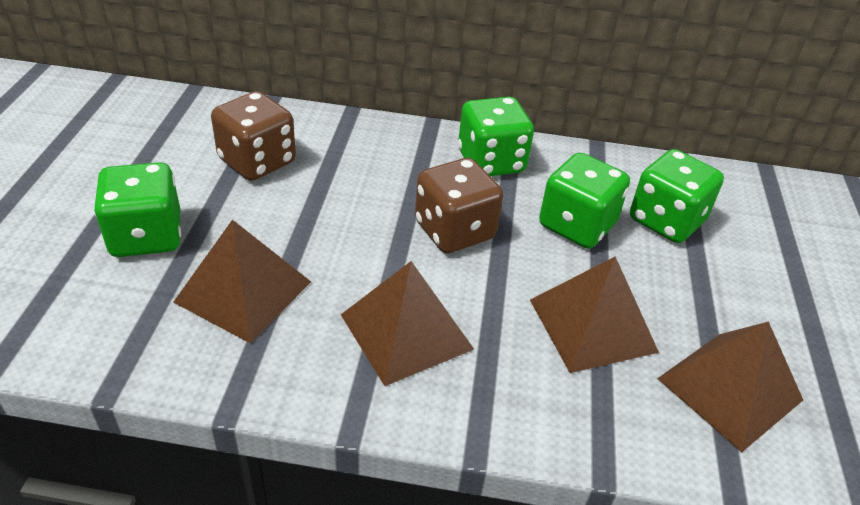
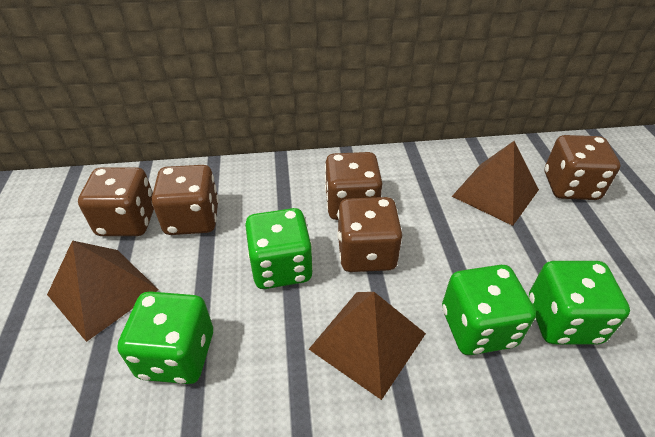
brown dice: 2 -> 5
brown pyramid: 4 -> 3

